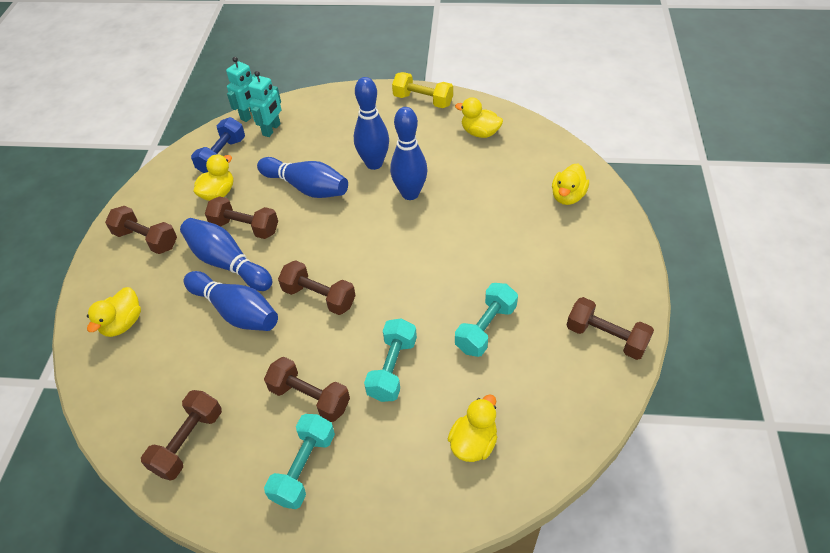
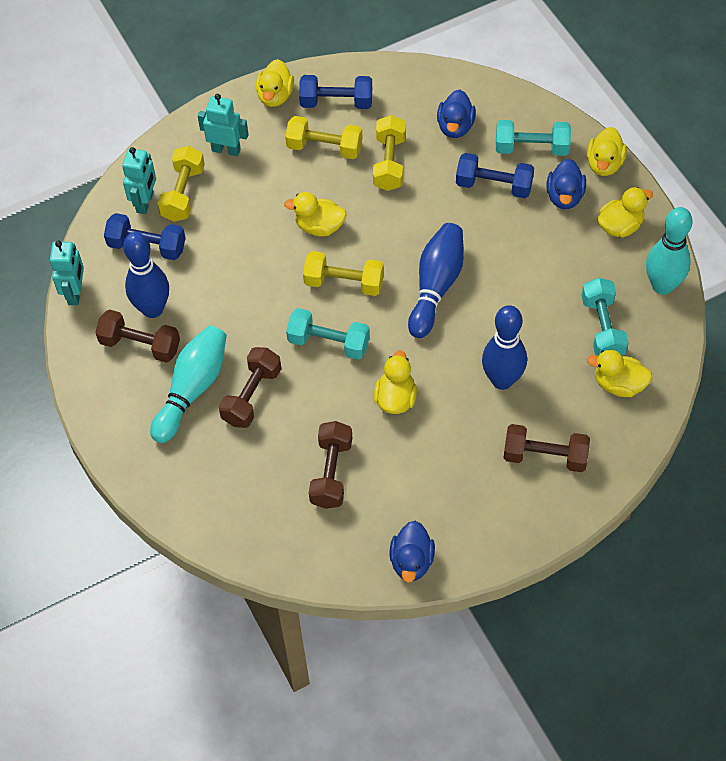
blue bowling pin: 5 -> 3
blue duck: 0 -> 3
blue dumbbell: 1 -> 3
brown dumbbell: 6 -> 4
turquoise bowling pin: 0 -> 2
turquoise robot: 2 -> 3
yellow duck: 5 -> 6
yellow dumbbell: 1 -> 4

